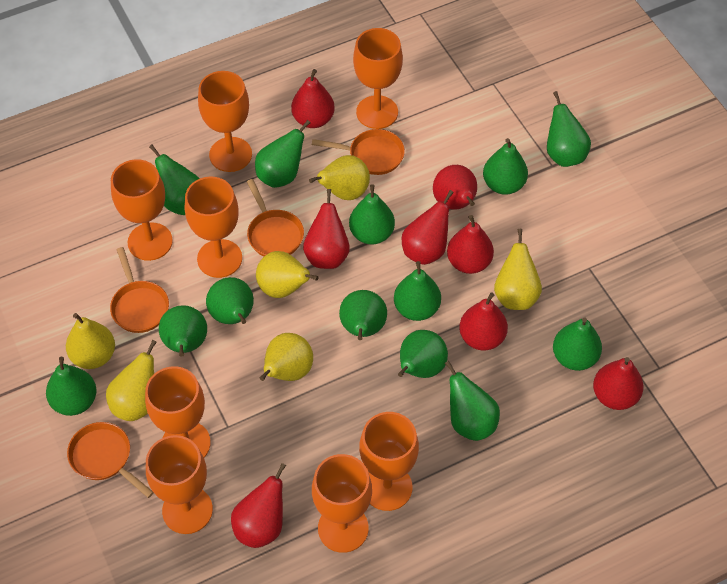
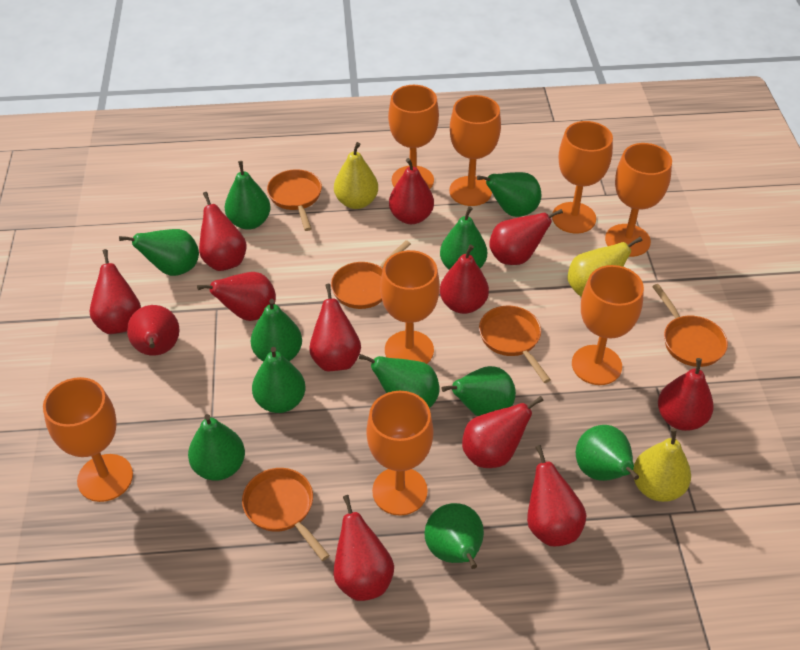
green pear: 13 -> 11
orange pan: 4 -> 5
red pear: 8 -> 12
yellow pear: 6 -> 3

